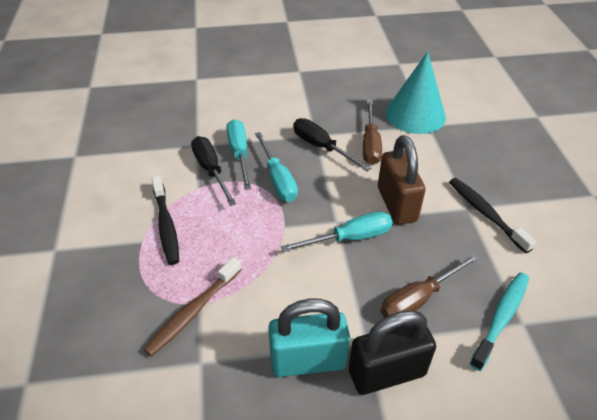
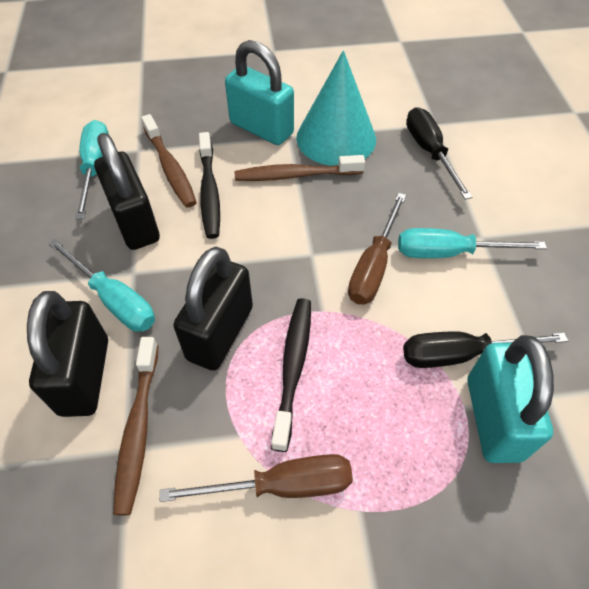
black padlock: 1 -> 3
brown padlock: 1 -> 0
brown toothbrush: 1 -> 3
turquoise padlock: 1 -> 2
turquoise toothbrush: 1 -> 0

